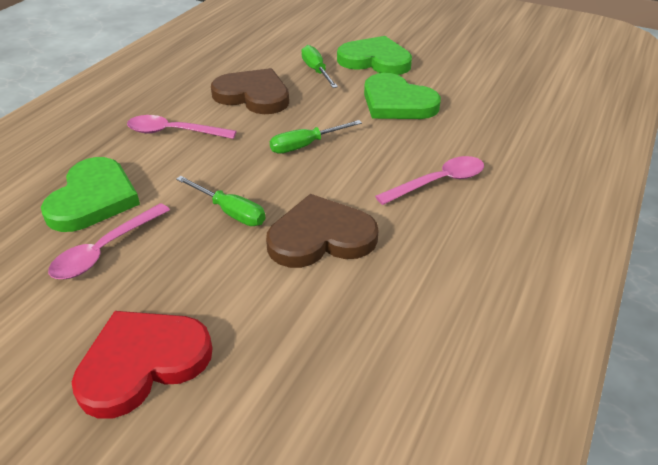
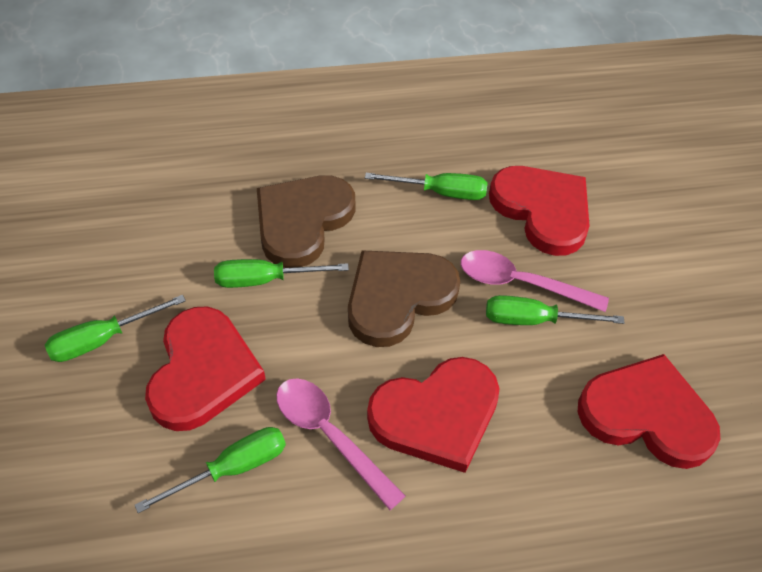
green heart: 3 -> 0
green screwdriver: 3 -> 5
pink spoon: 3 -> 2
red heart: 1 -> 4

